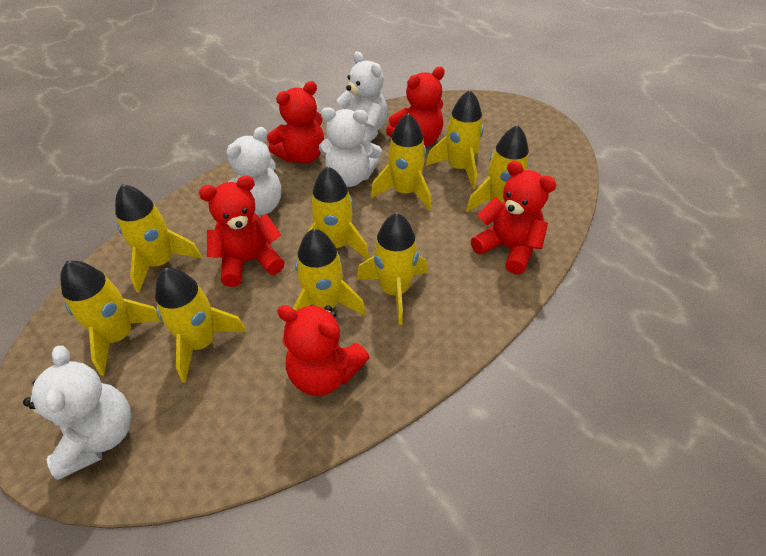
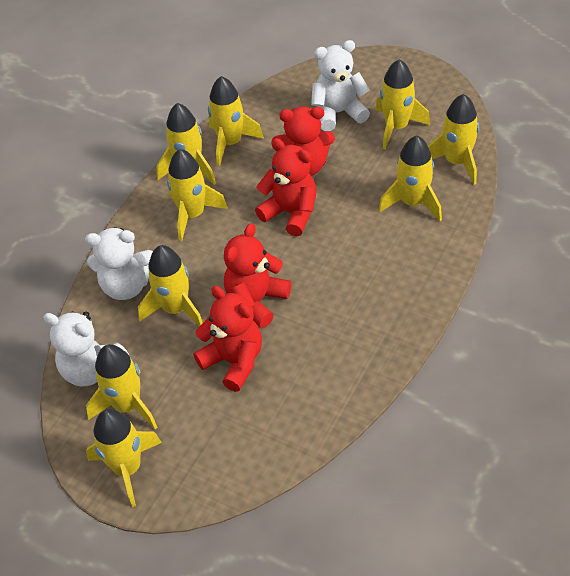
red teddy bear: 5 -> 4
white teddy bear: 4 -> 3

